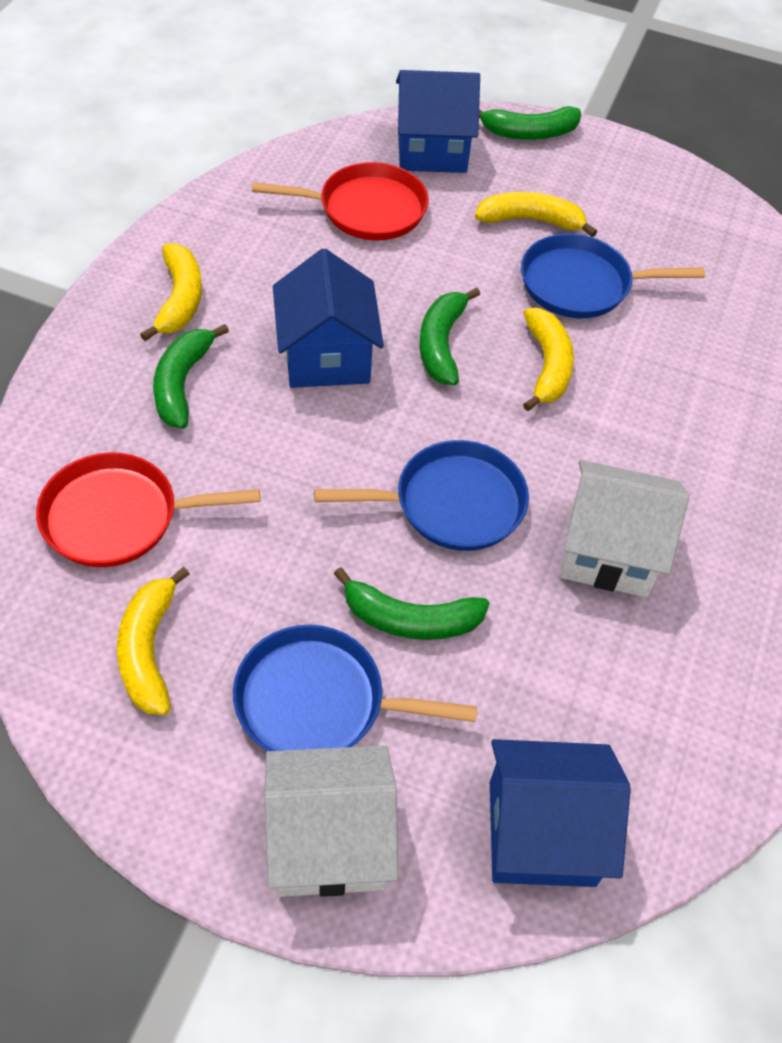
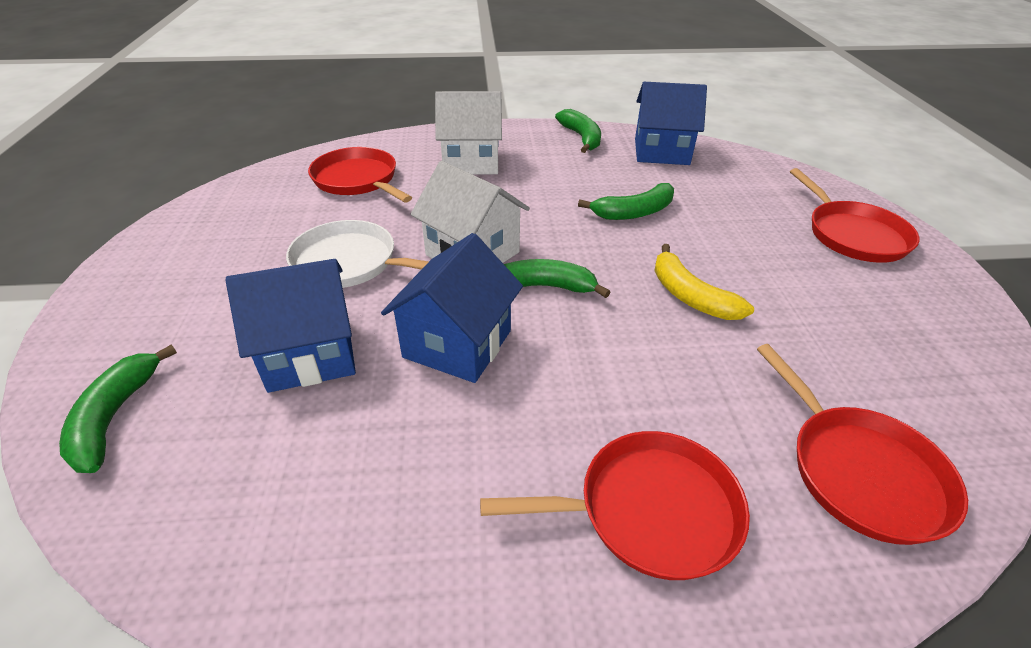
blue pan: 3 -> 0
red pan: 2 -> 4
white pan: 0 -> 1
yellow banana: 4 -> 1

